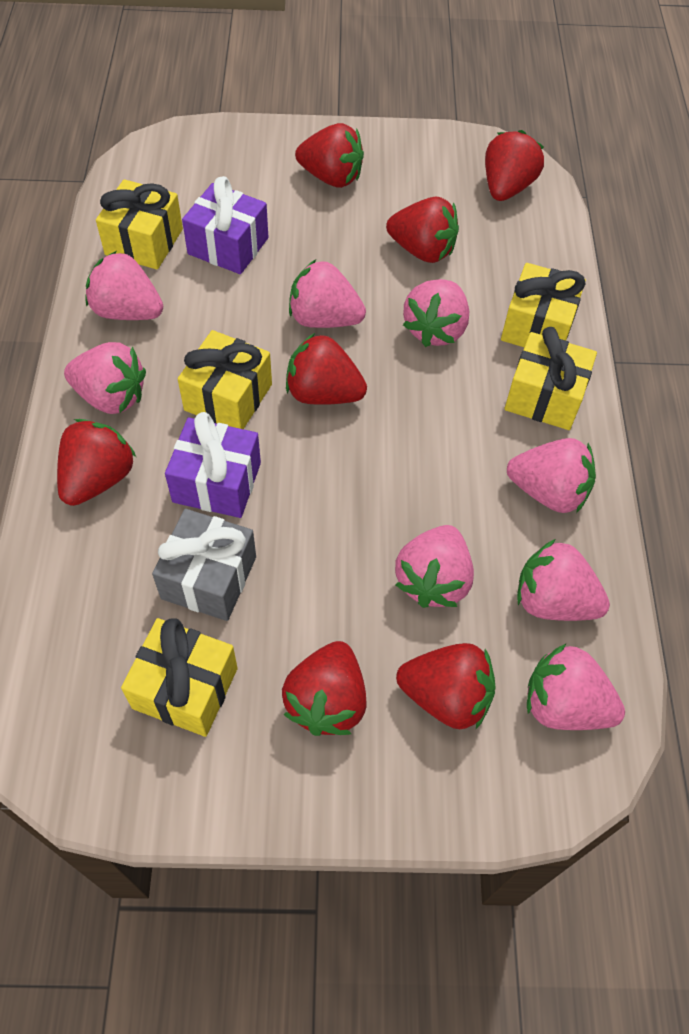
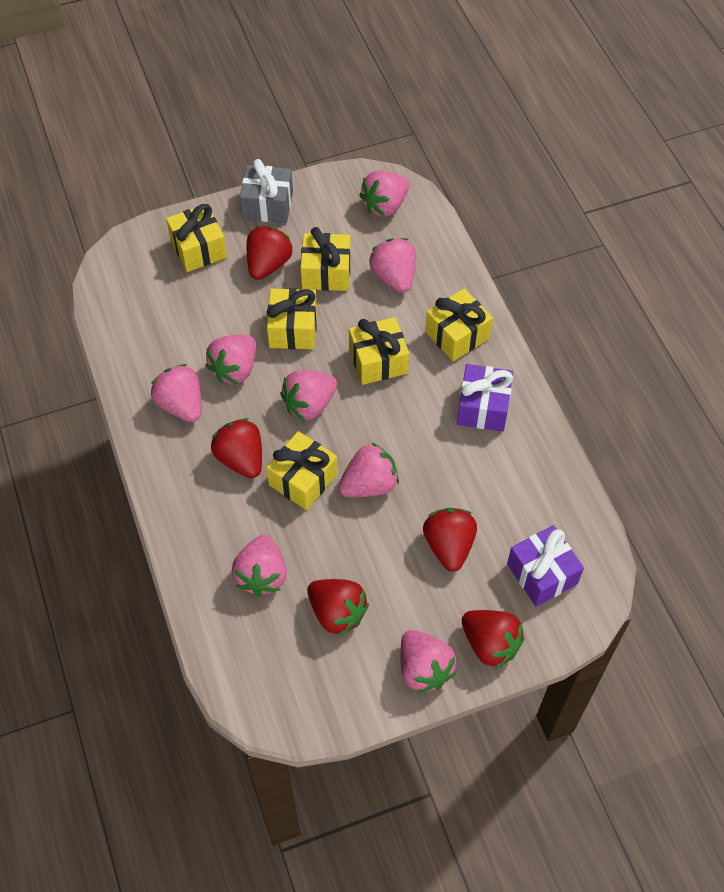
red strawberry: 7 -> 5
yellow gift: 5 -> 6

